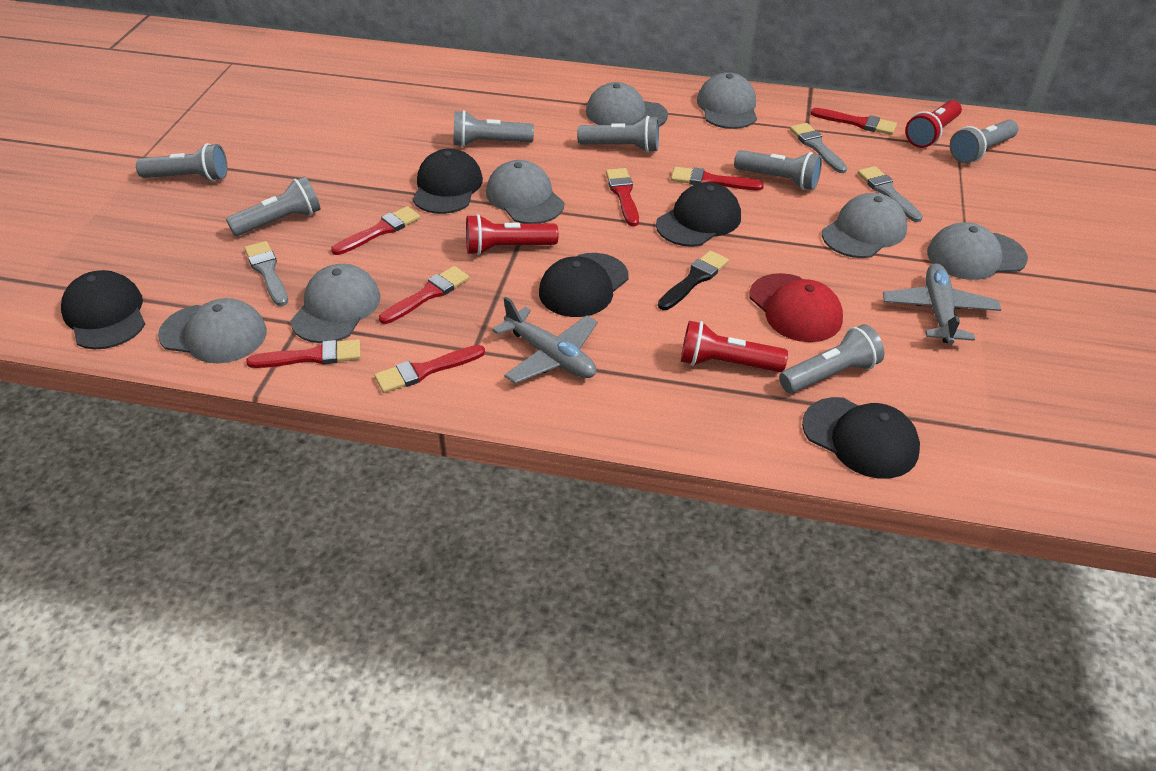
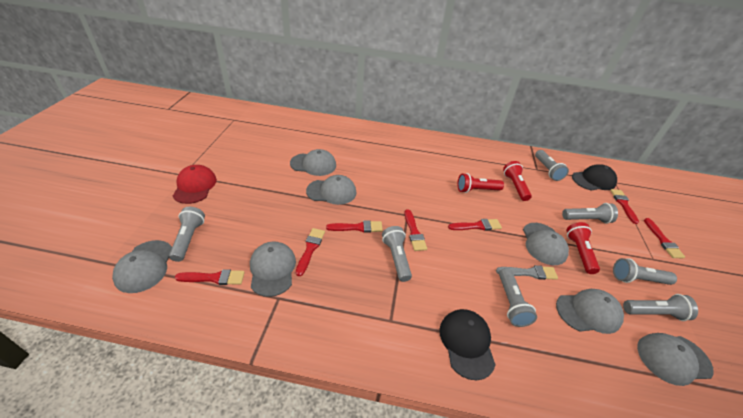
black brush: 1 -> 0
black cap: 5 -> 2
grey brush: 3 -> 1
grey plane: 2 -> 0

